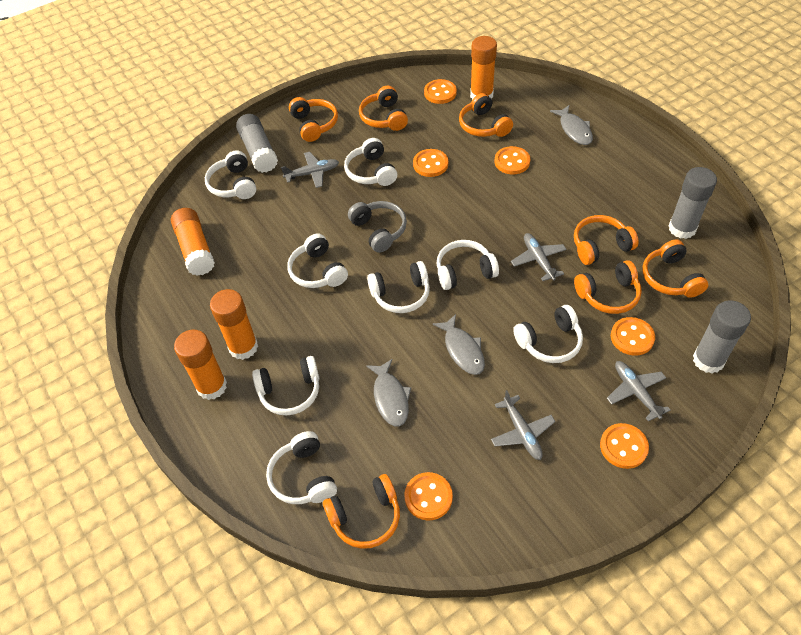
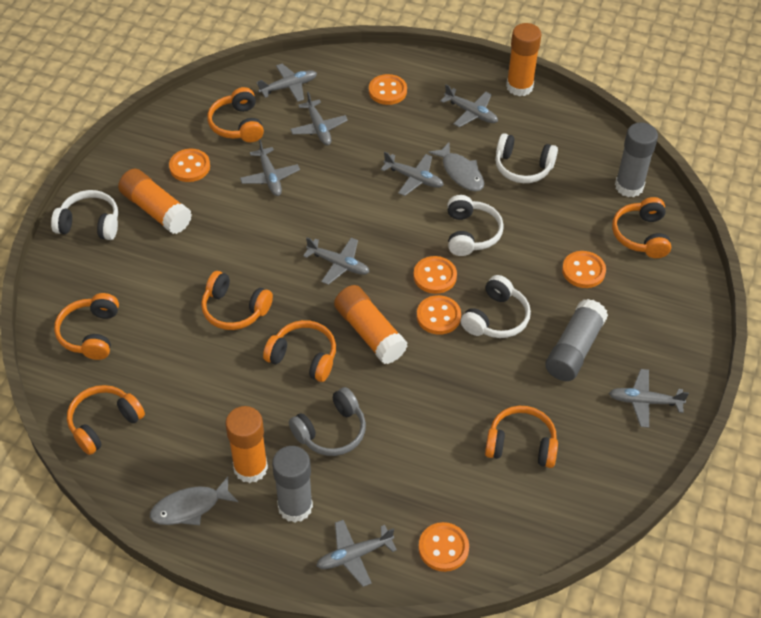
grey fish: 3 -> 2
grey plane: 4 -> 8
white headphones: 8 -> 4

